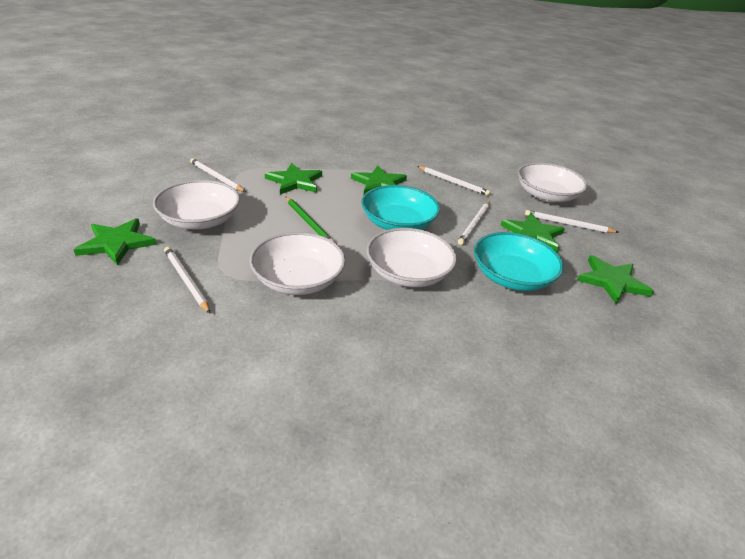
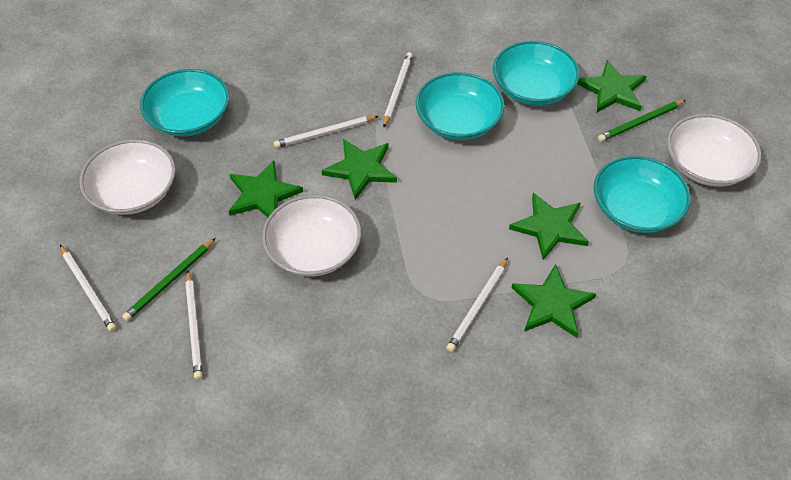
green pencil: 1 -> 2
turquoise bowl: 2 -> 4
white bowl: 4 -> 3

